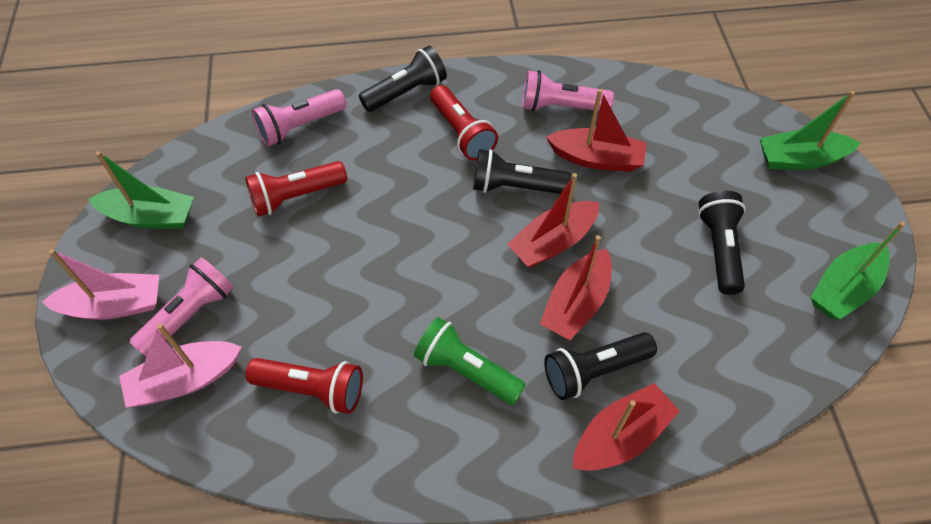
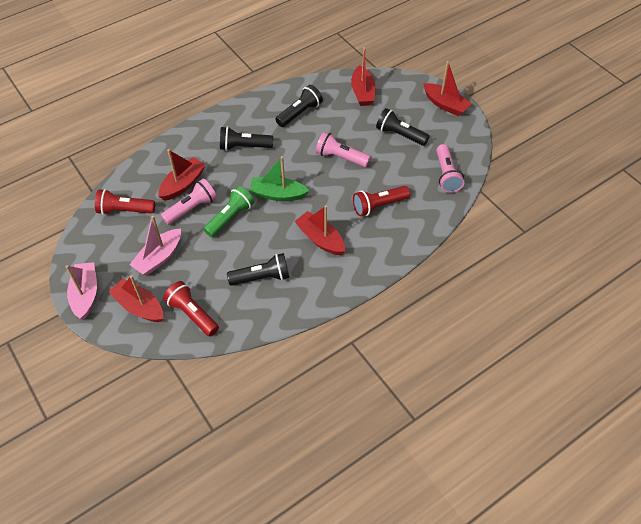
green boat: 3 -> 1
red boat: 4 -> 5

